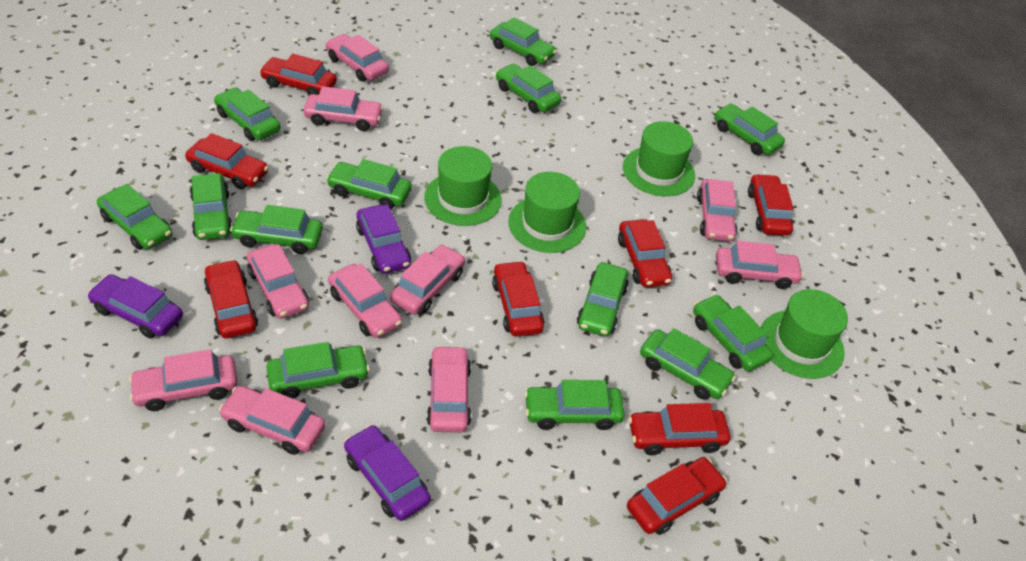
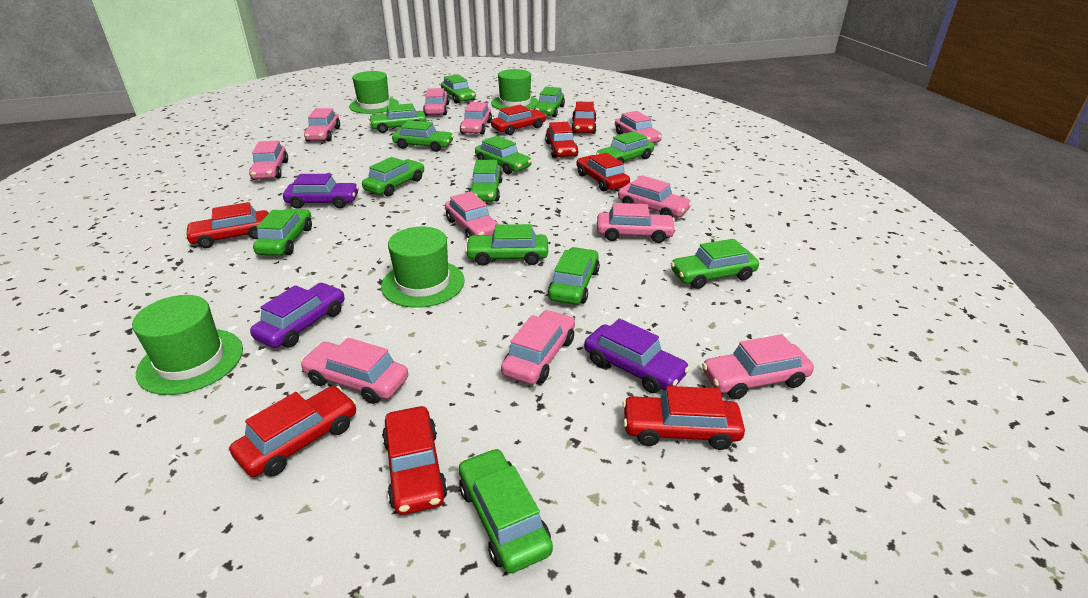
pink car: 10 -> 11

